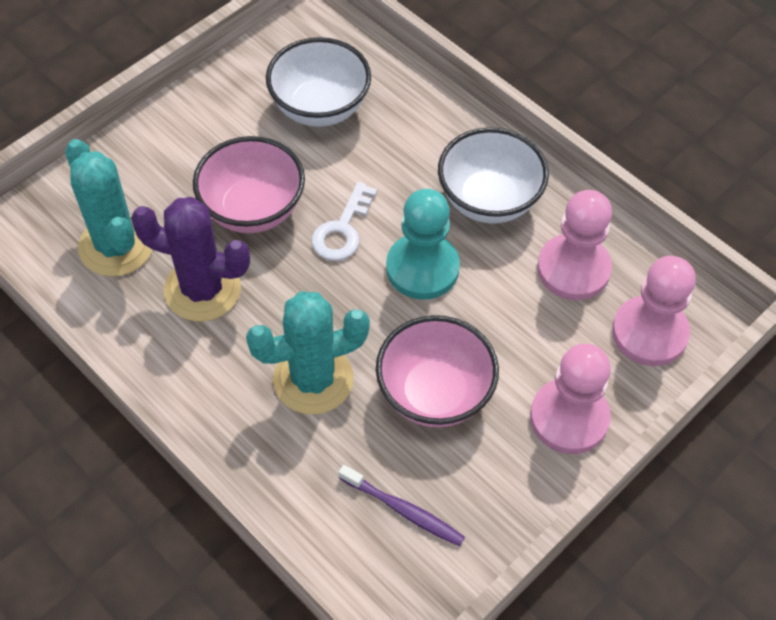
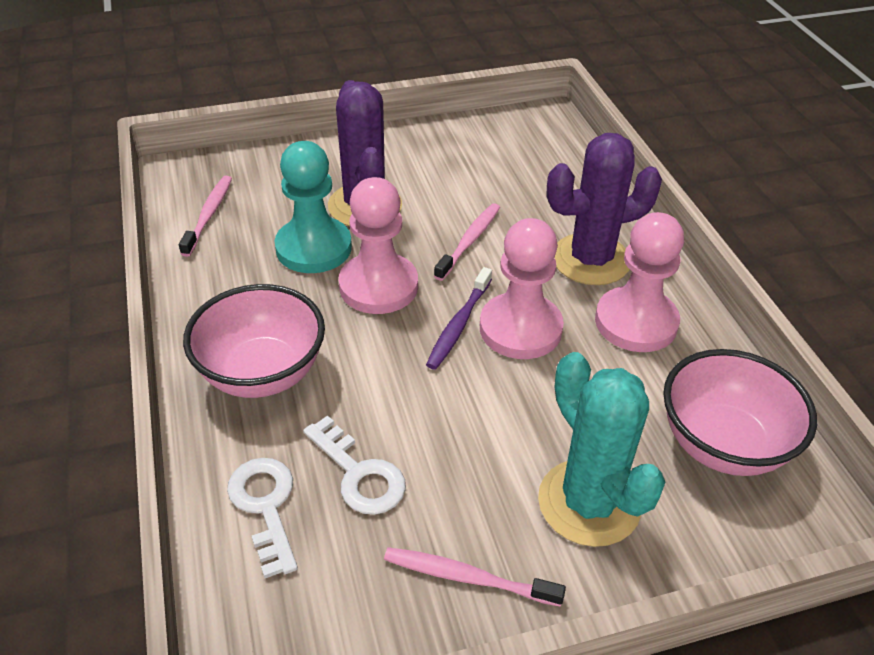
pink toothbrush: 0 -> 3
purple cactus: 1 -> 2
turquoise cactus: 2 -> 1
white bowl: 2 -> 0
white key: 1 -> 2

